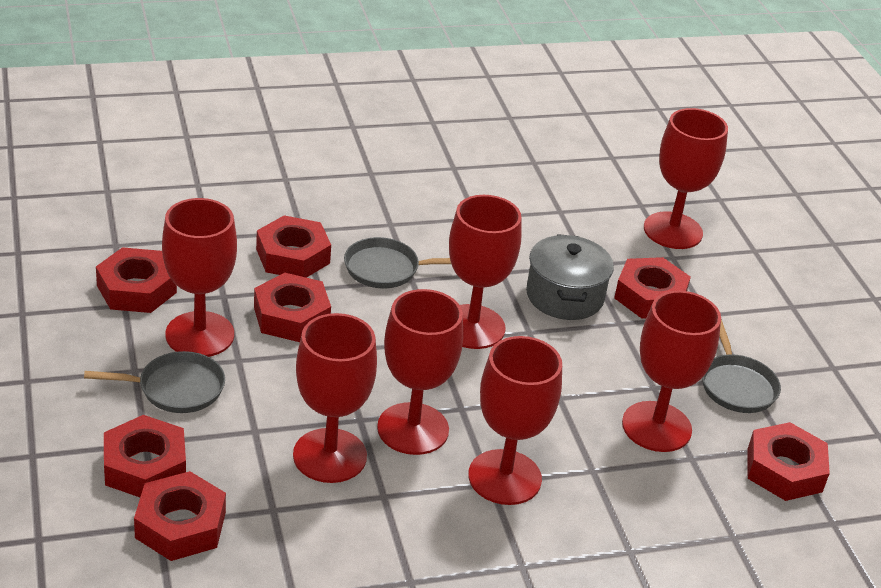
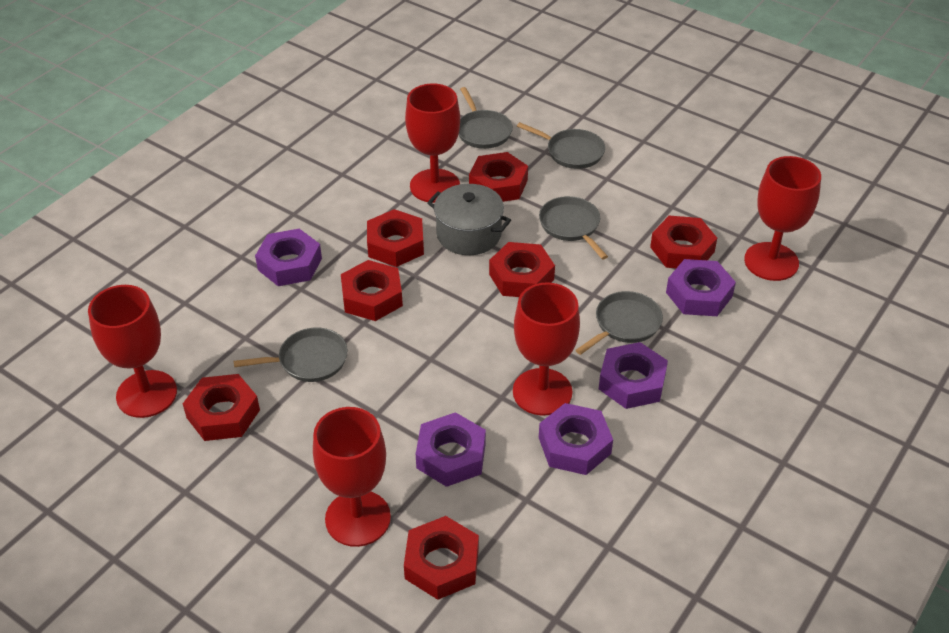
grey pan: 3 -> 5
purple nut: 0 -> 5
red goblet: 7 -> 5

